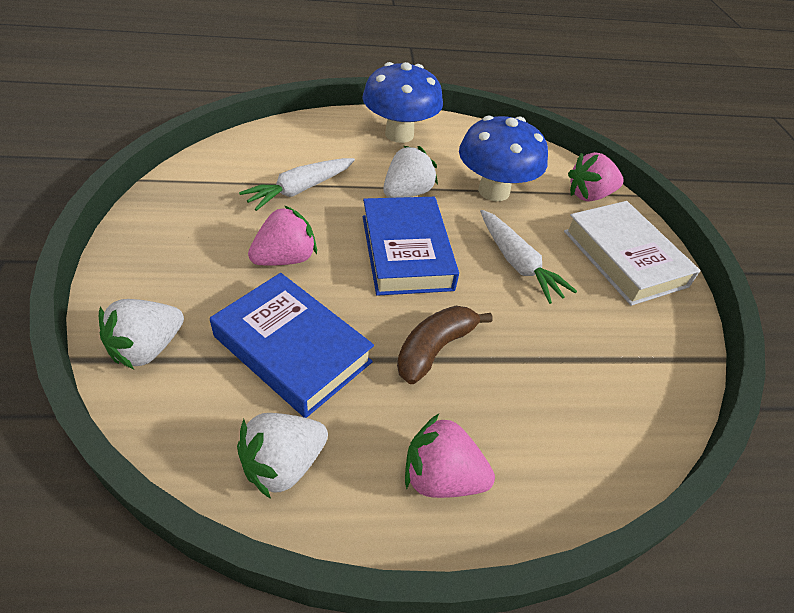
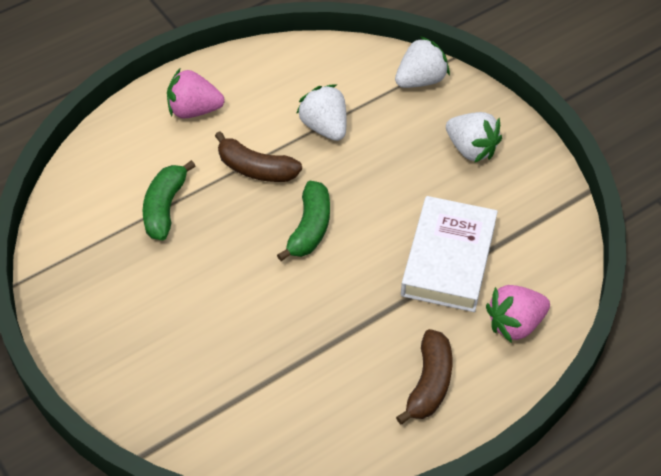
blue book: 2 -> 0
blue mushroom: 2 -> 0
brown banana: 1 -> 2
green banana: 0 -> 2
pink strawberry: 3 -> 2
white carrot: 2 -> 0

